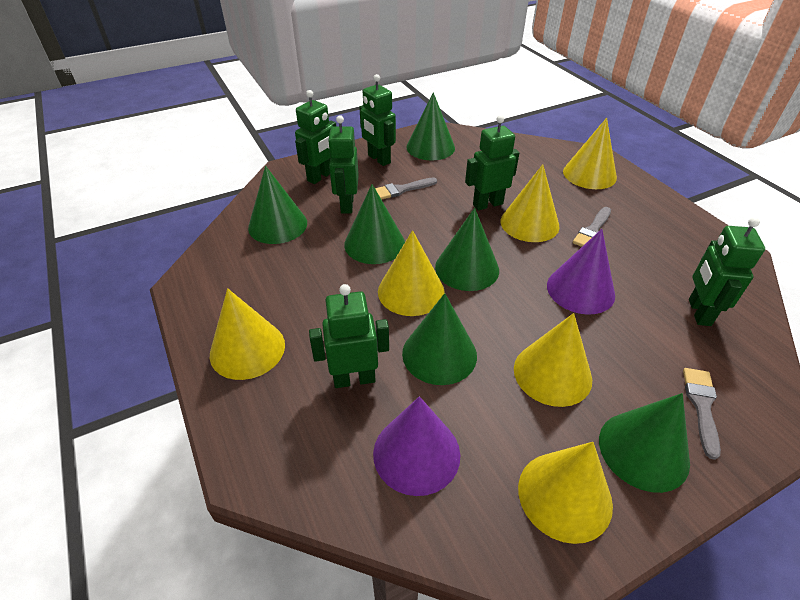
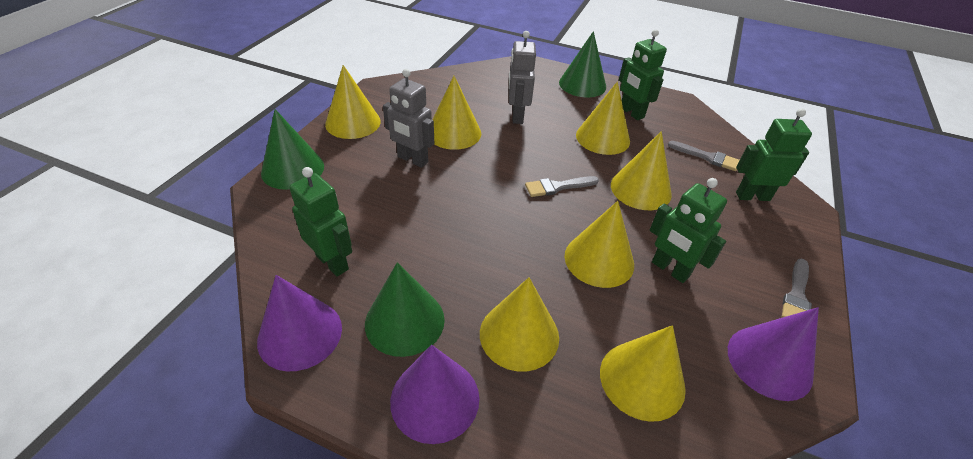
green cone: 6 -> 3
green robot: 6 -> 4
grey robot: 0 -> 2
purple cone: 2 -> 3
yellow cone: 6 -> 7

